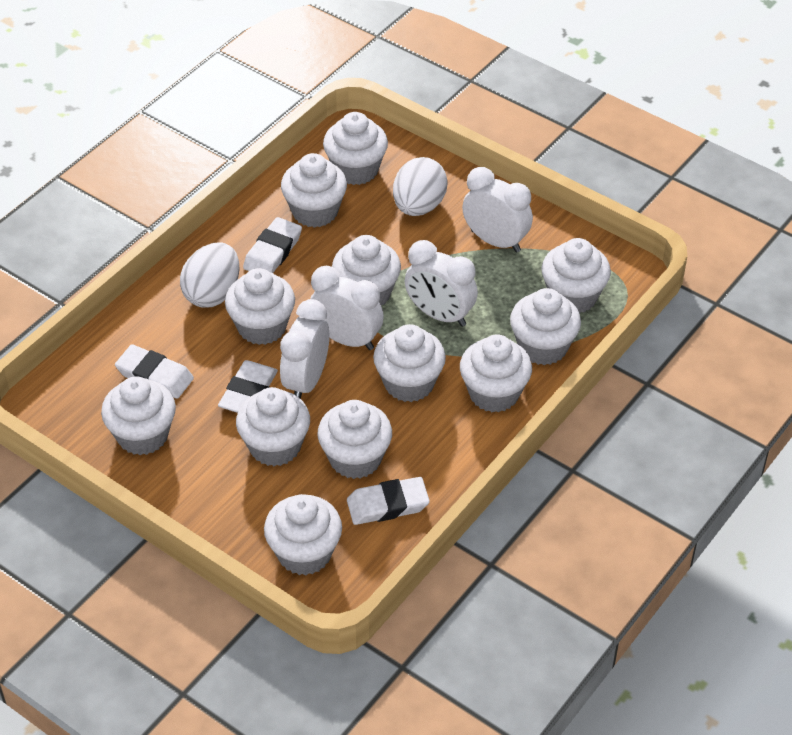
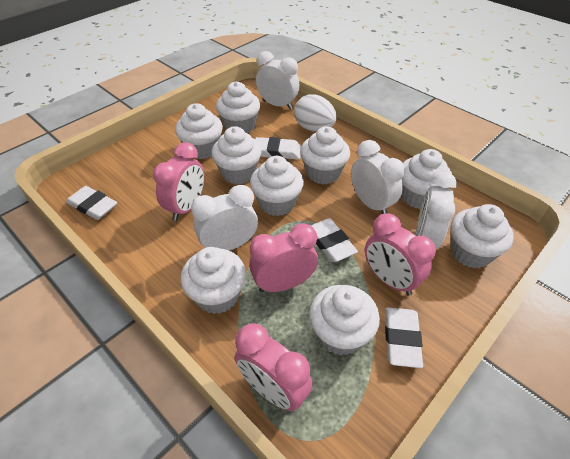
pink clock: 0 -> 4
white cupcake: 12 -> 9
white egg: 2 -> 1

